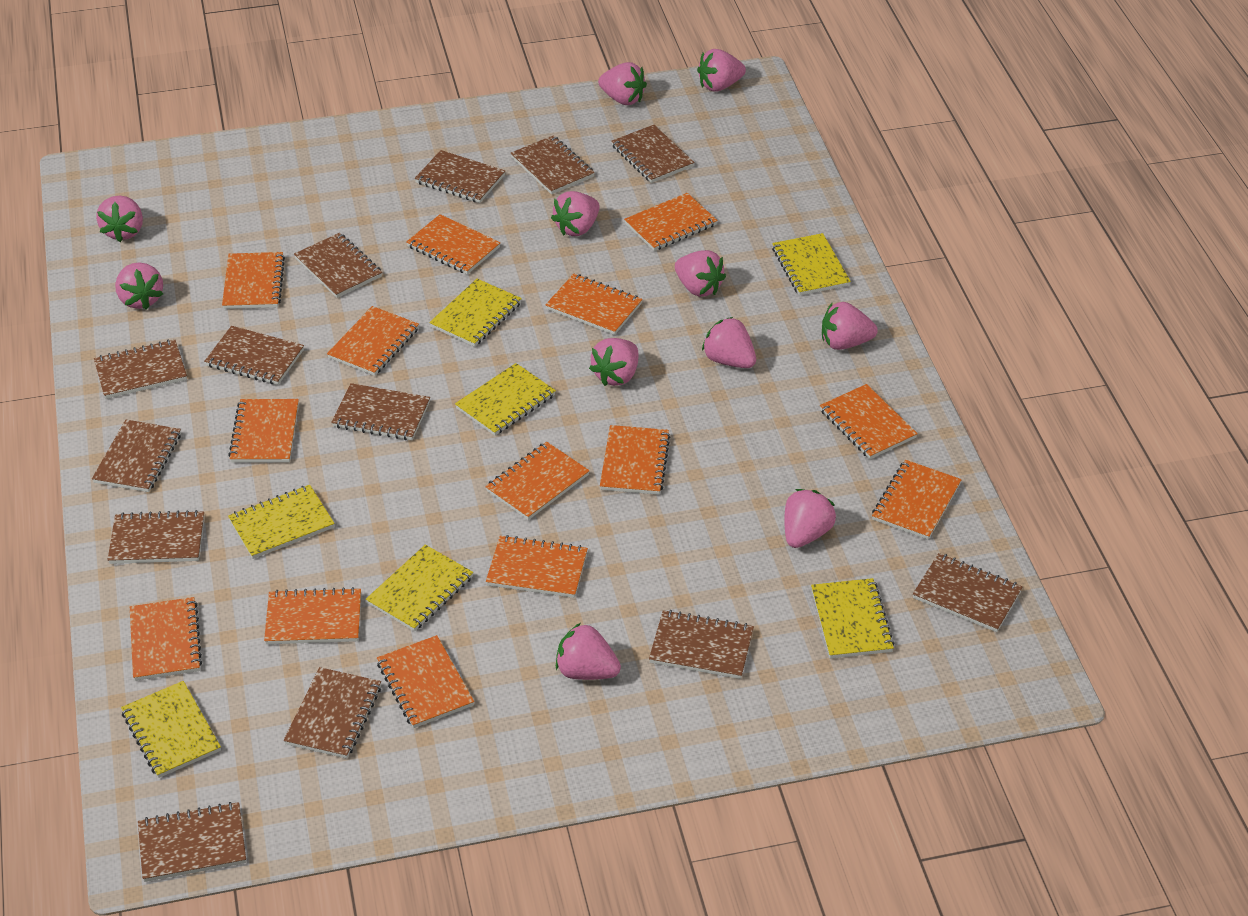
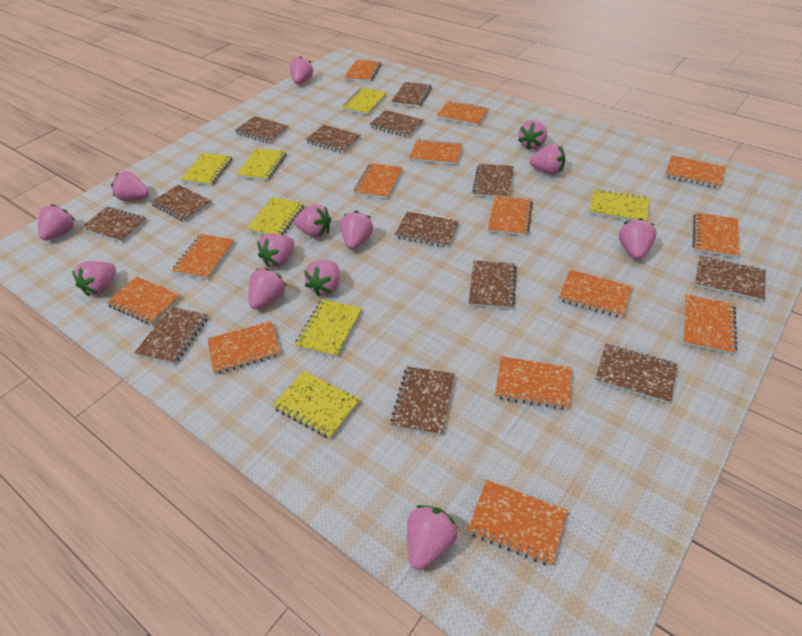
pink strawberry: 11 -> 13

